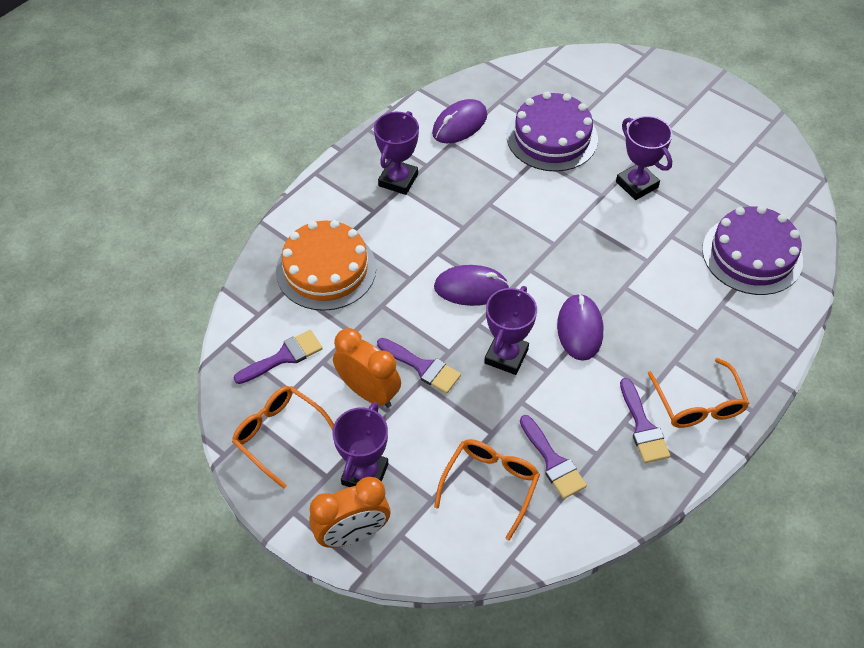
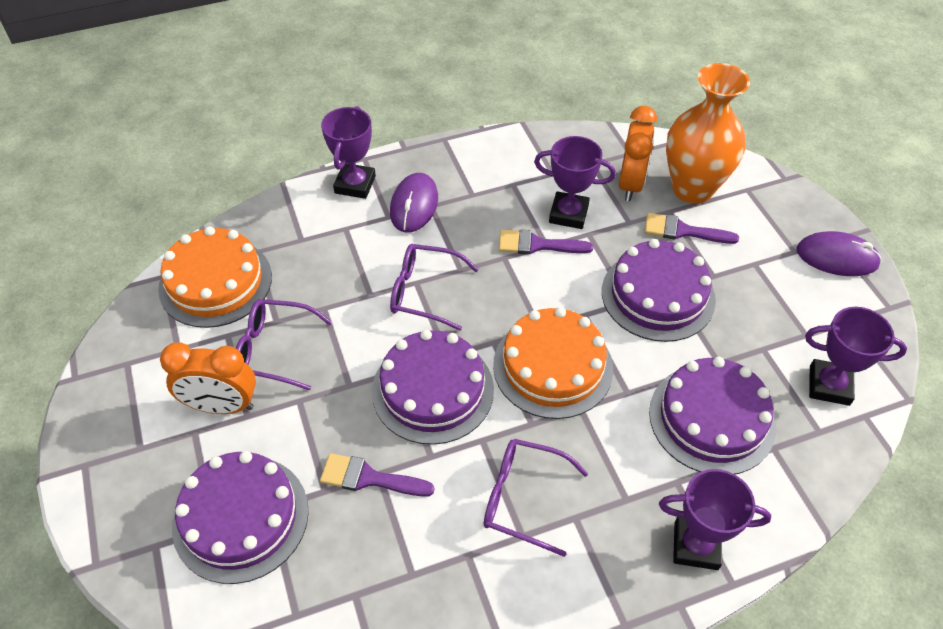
orange cake: 1 -> 2
orange glasses: 3 -> 0
orange vase: 0 -> 1
purple brush: 4 -> 3
purple cake: 2 -> 4
purple glasses: 0 -> 3
purple mouse: 3 -> 2

